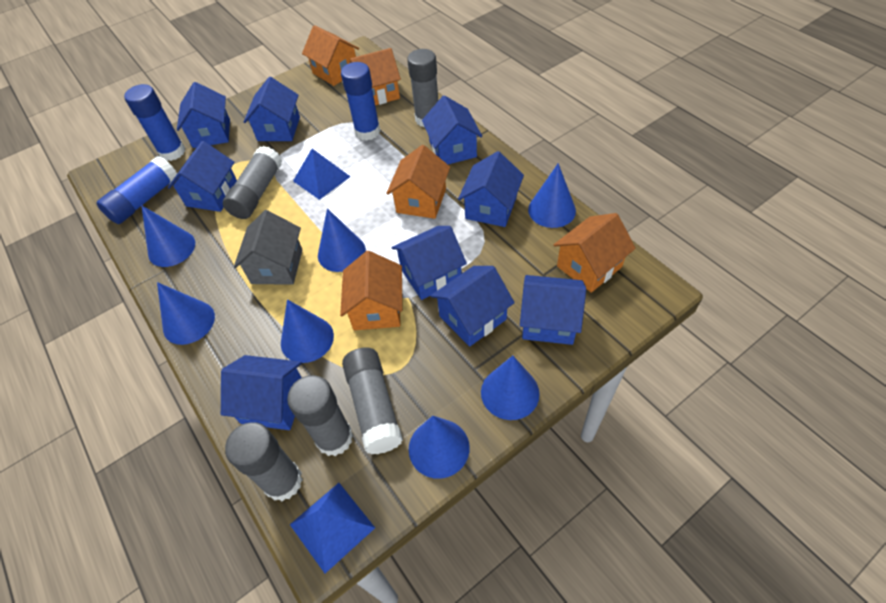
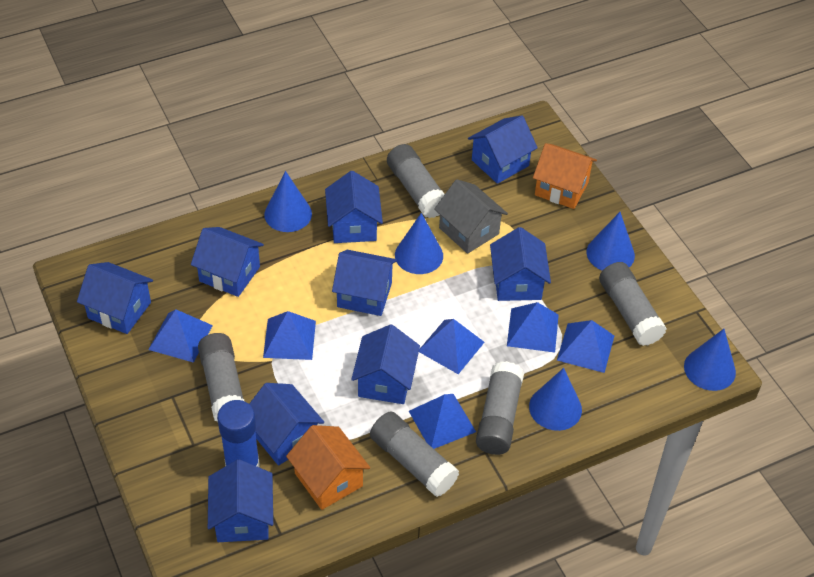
blue cone: 7 -> 5
blue glue stick: 3 -> 1
blue pyramid: 2 -> 6
orange house: 5 -> 2

